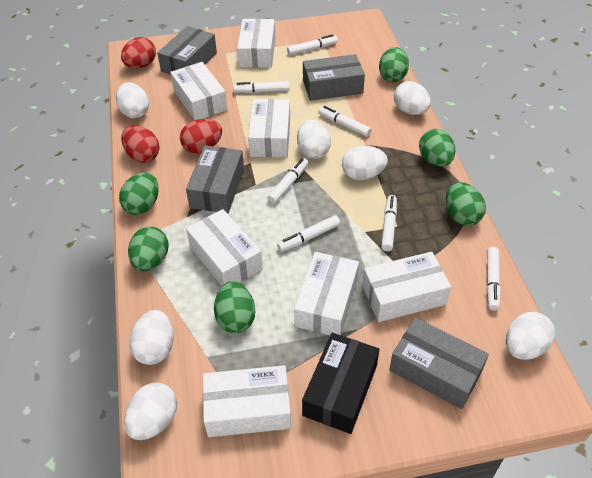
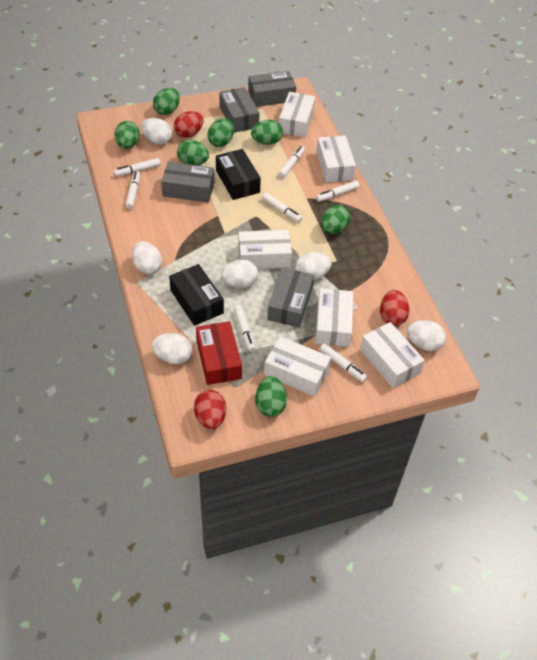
black box: 1 -> 2
green egg: 6 -> 7
red box: 0 -> 1
white box: 7 -> 6
white egg: 7 -> 6

